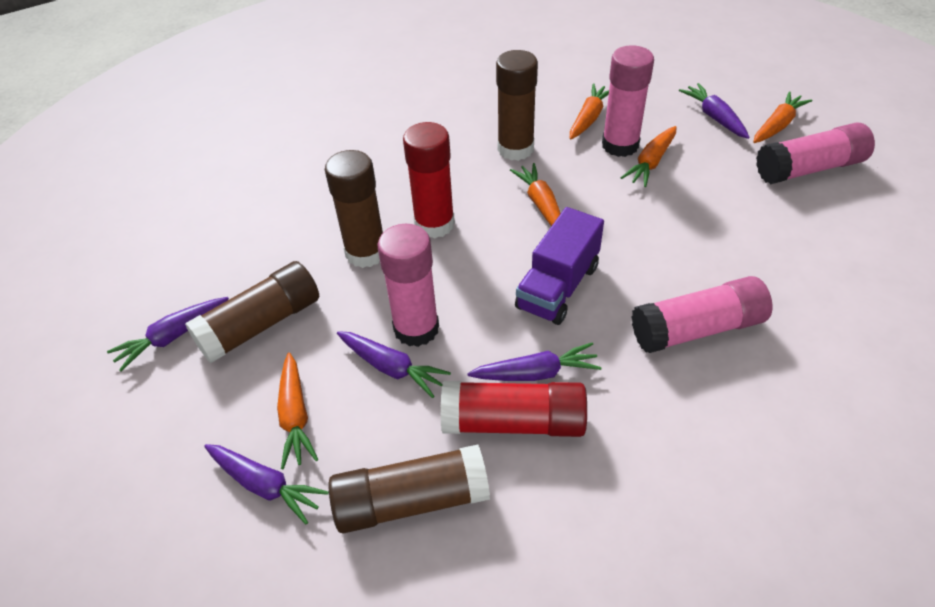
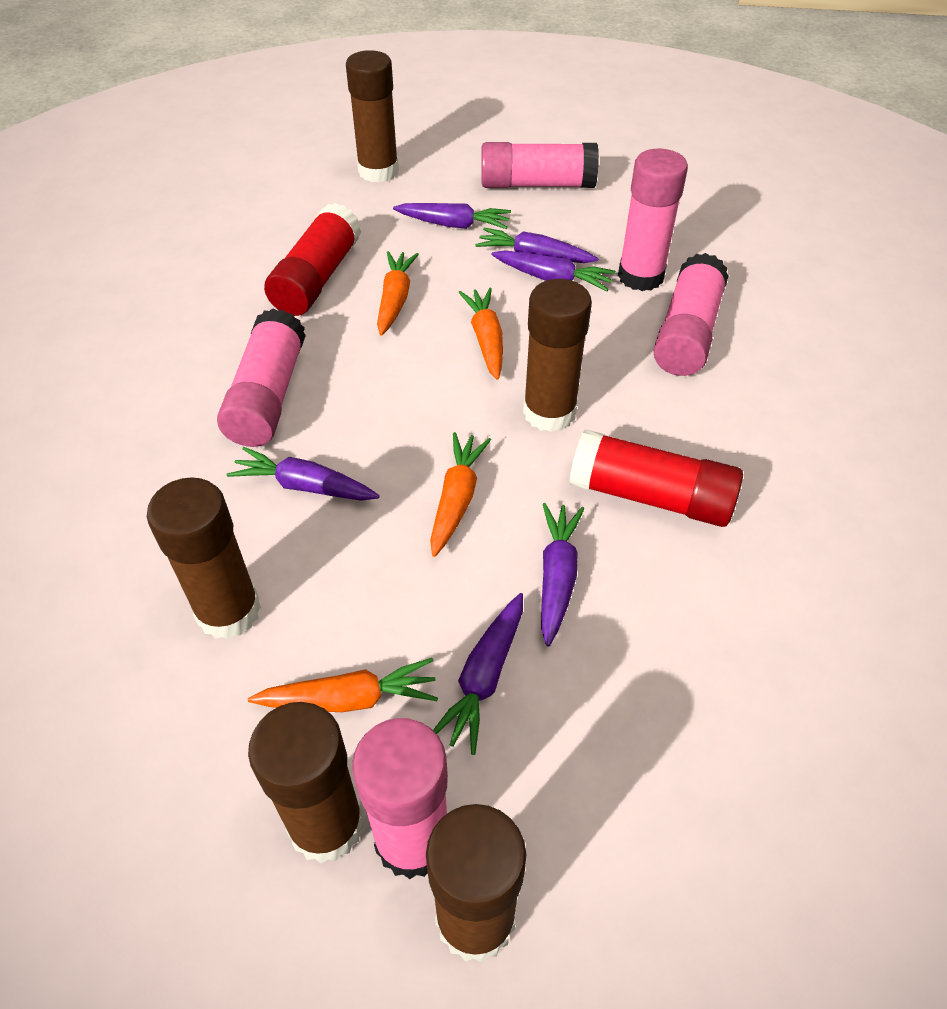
brown glue stick: 4 -> 5
orange carrot: 5 -> 4
pink glue stick: 4 -> 5
purple carrot: 5 -> 6
purple truck: 1 -> 0

